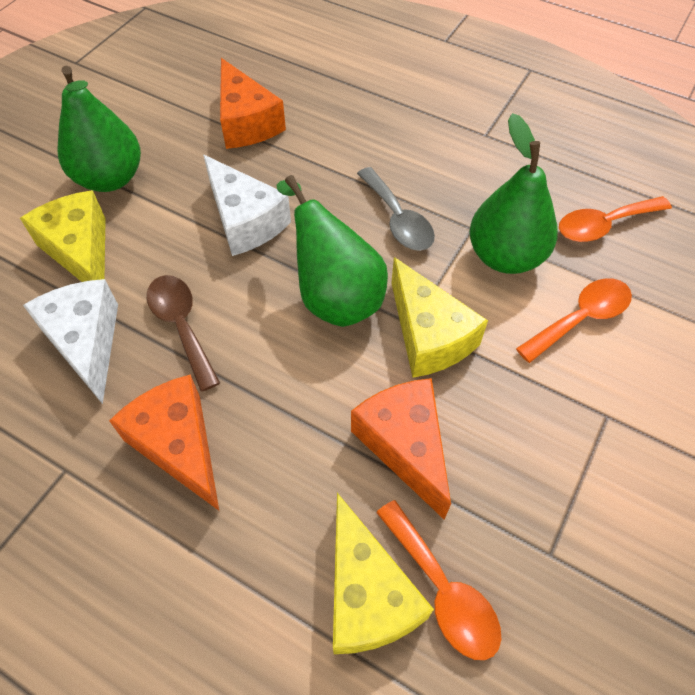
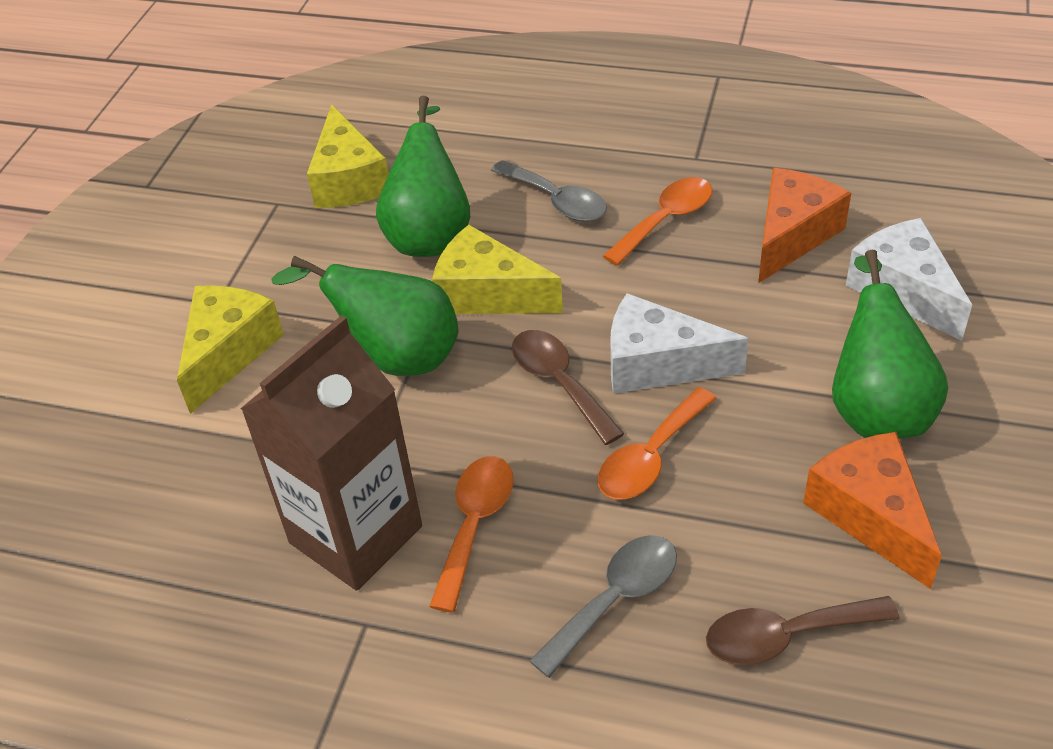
brown carton: 0 -> 1
brown spoon: 1 -> 2
grey spoon: 1 -> 2
orange cheese: 3 -> 2

